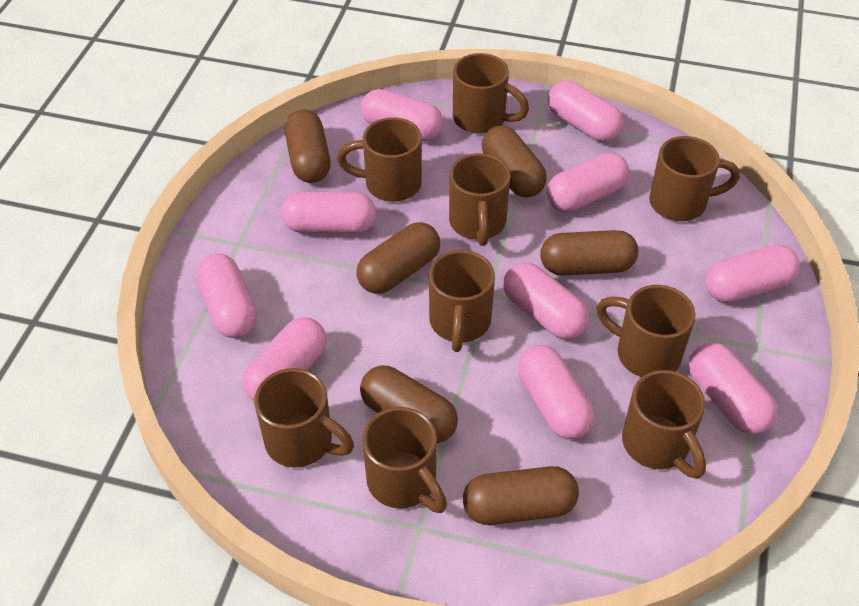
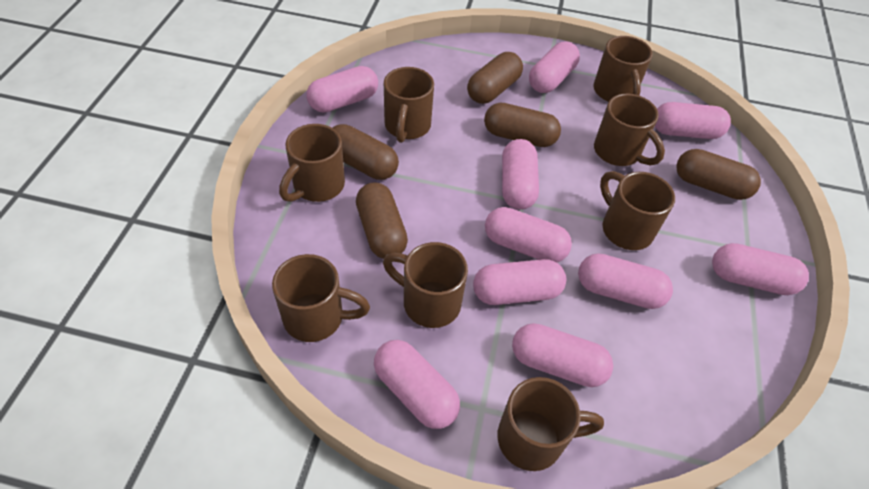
brown capsule: 6 -> 5
brown mug: 9 -> 8

